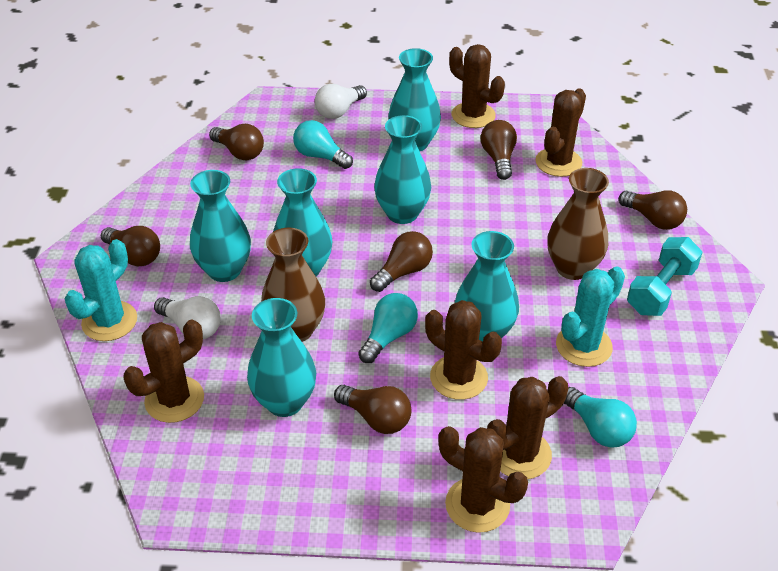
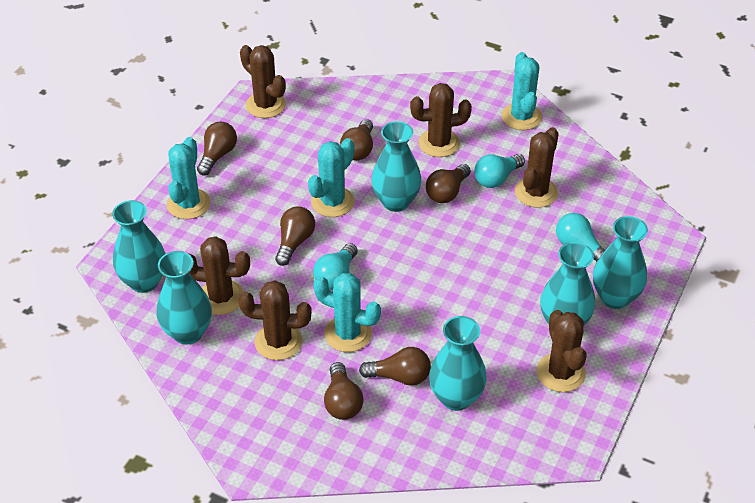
brown vase: 2 -> 0
turquoise cactus: 2 -> 4
turquoise dumbbell: 1 -> 0
white light bulb: 2 -> 0

